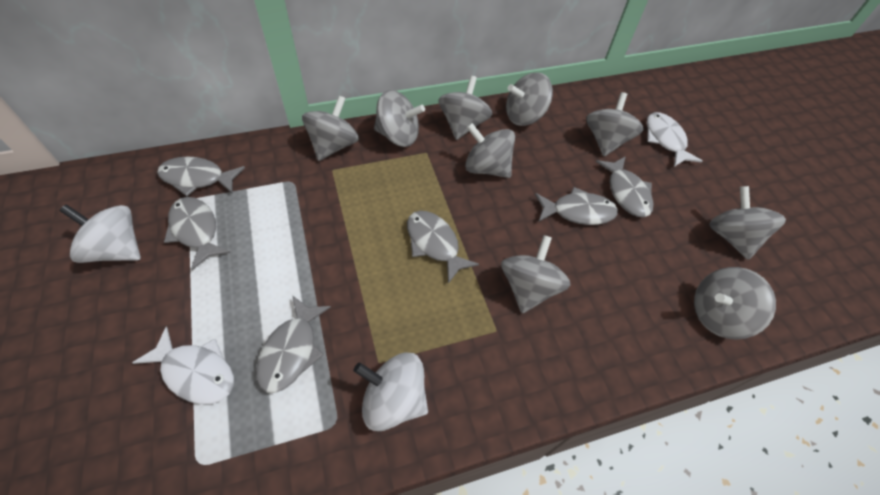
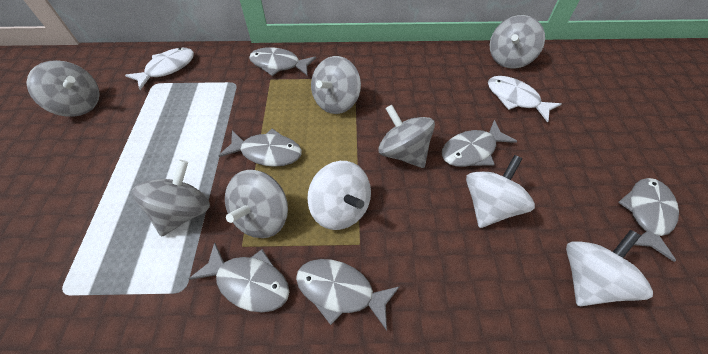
grey spinning top: 9 -> 6
white spinning top: 2 -> 3

